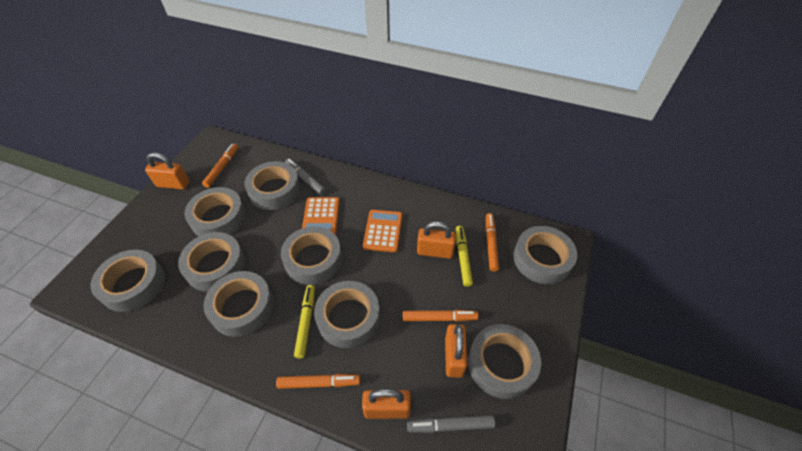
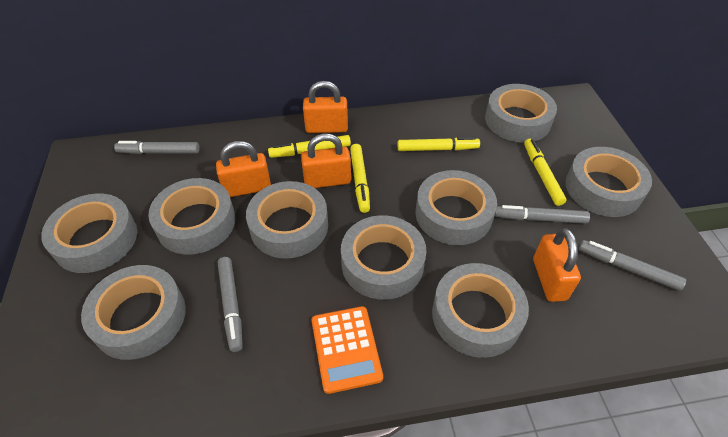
grey marker: 2 -> 4
orange calculator: 2 -> 1
orange marker: 4 -> 0
yellow marker: 2 -> 4

